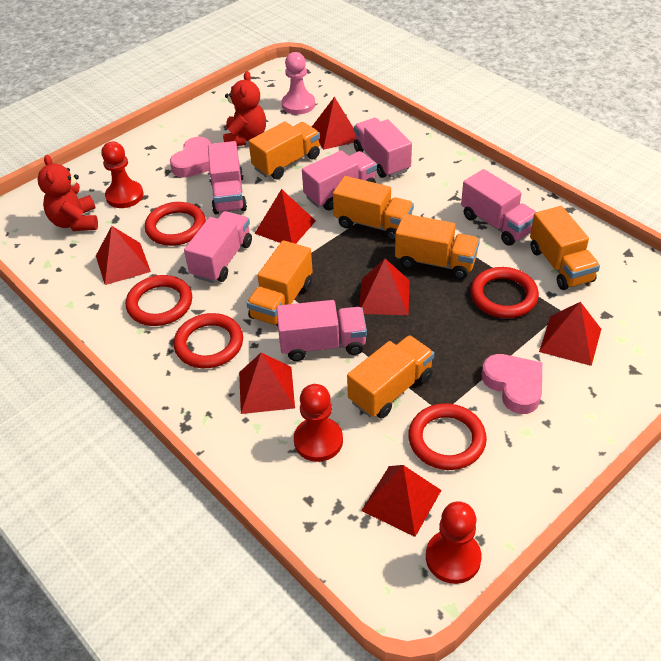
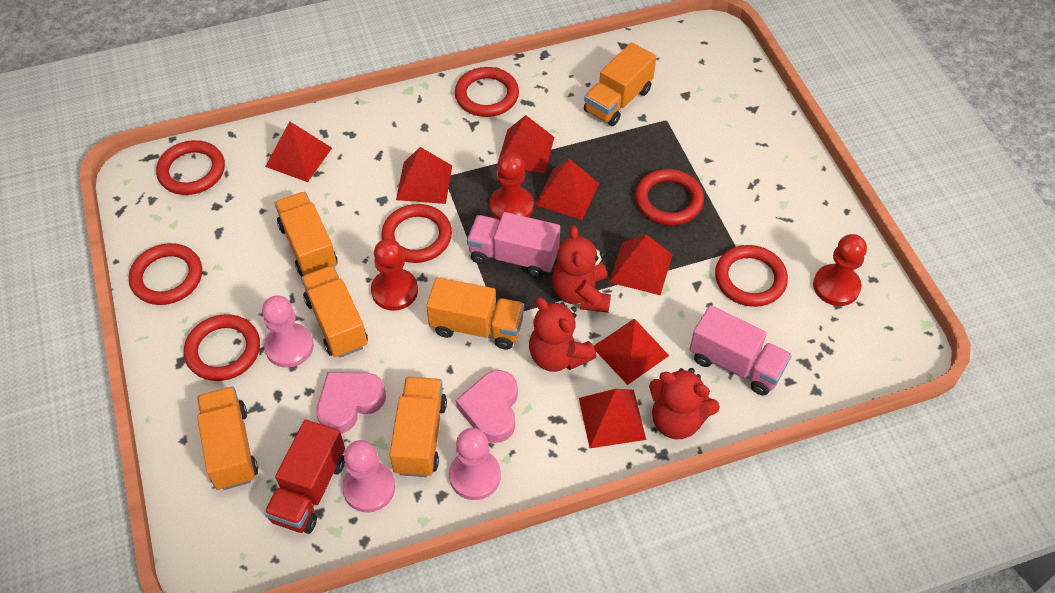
pink pawn: 1 -> 3
pink truck: 6 -> 2
red ring: 5 -> 7
red teddy bear: 2 -> 3
red truck: 0 -> 1

